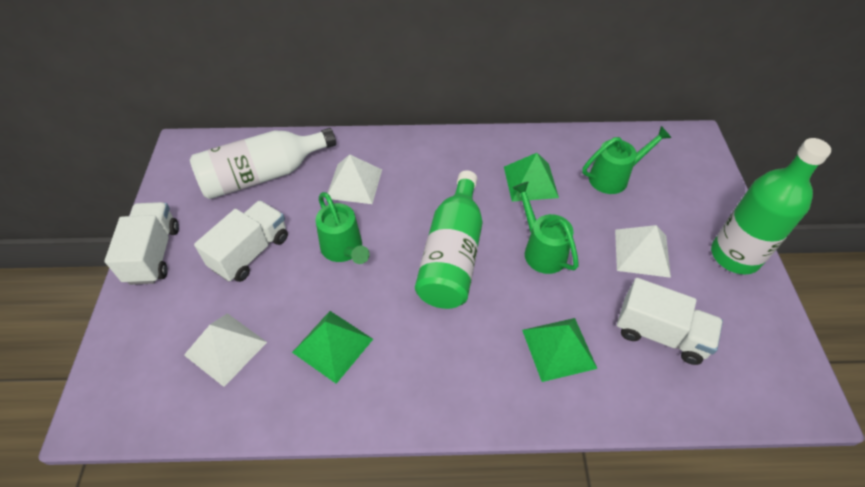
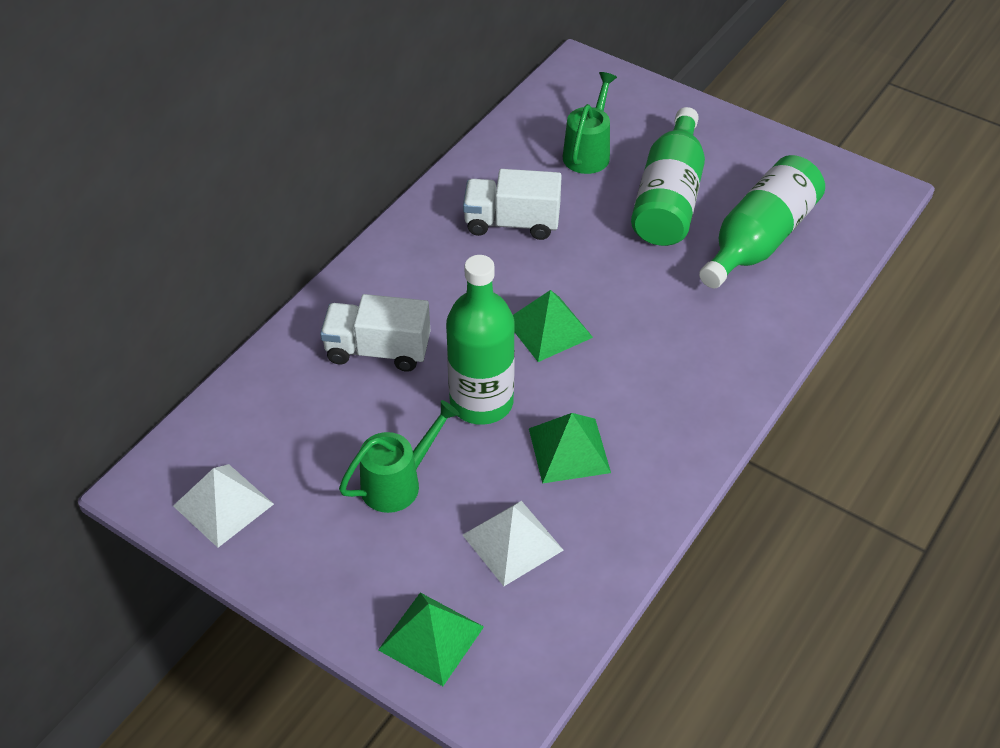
green bottle: 2 -> 3
green watering can: 3 -> 2
white bottle: 1 -> 0
white pyramid: 3 -> 2
white truck: 3 -> 2

